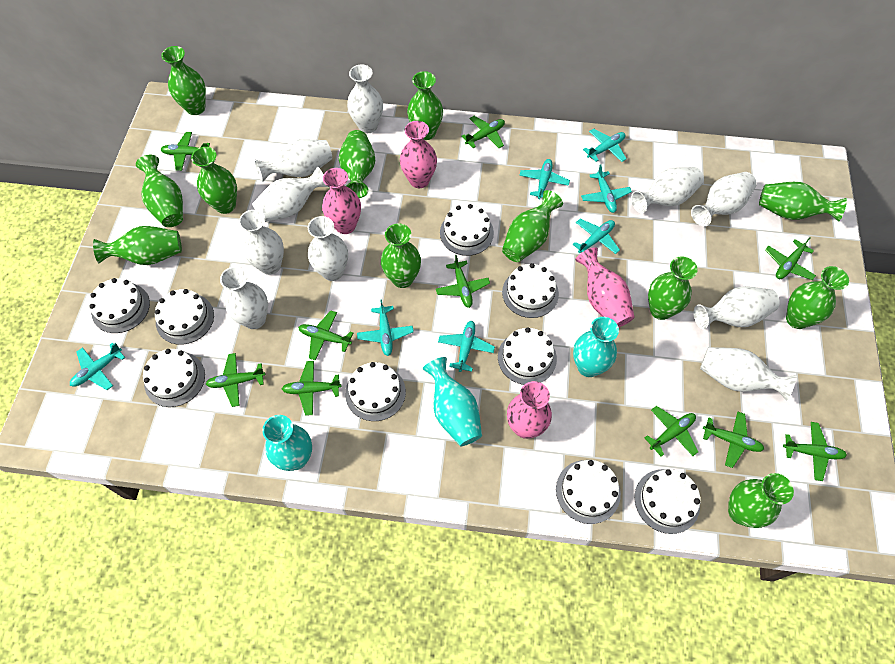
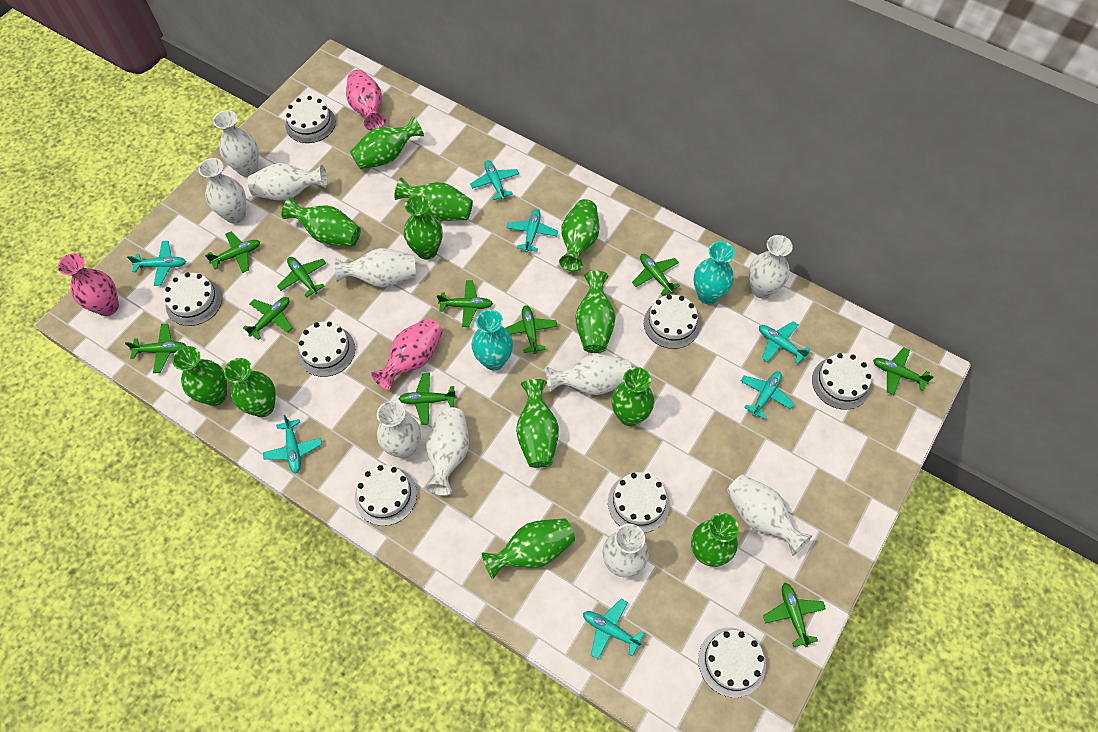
pink vase: 4 -> 3
turquoise vase: 3 -> 2
white cake: 9 -> 8

